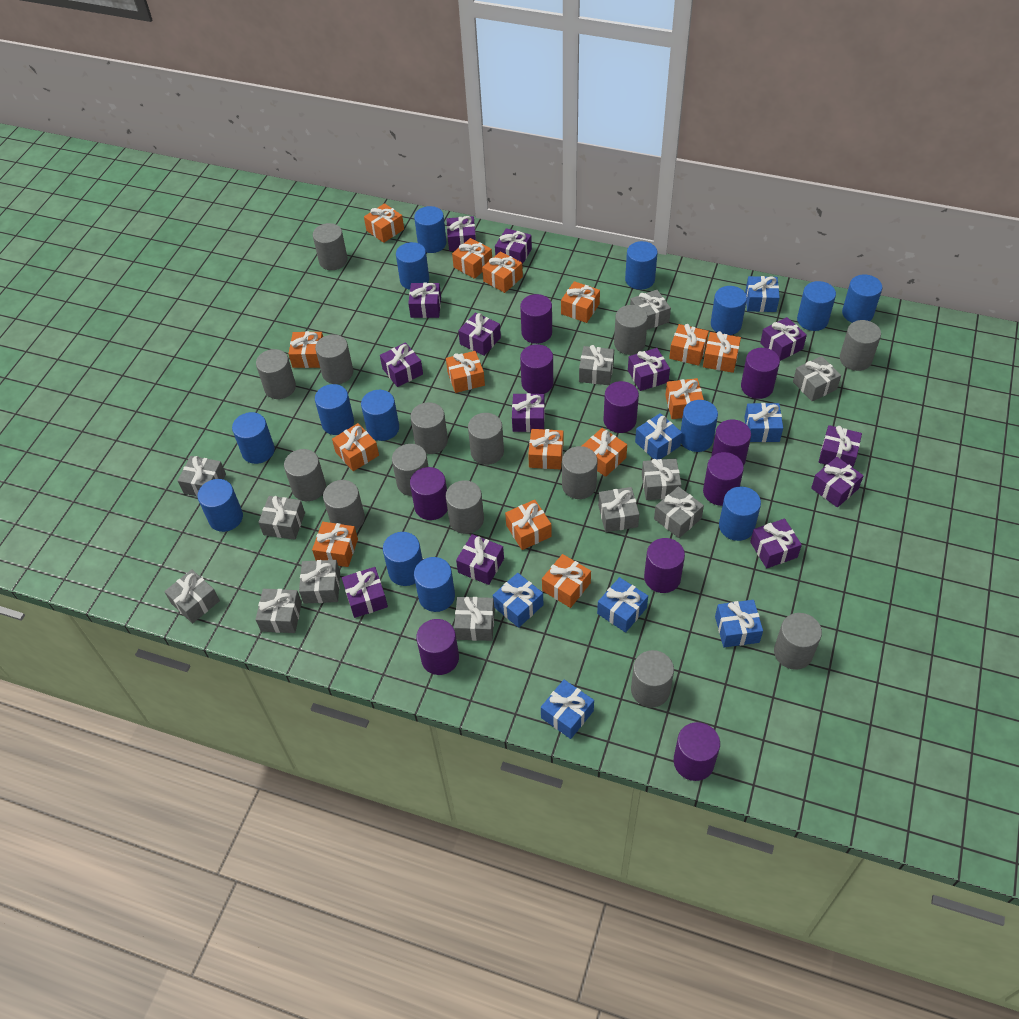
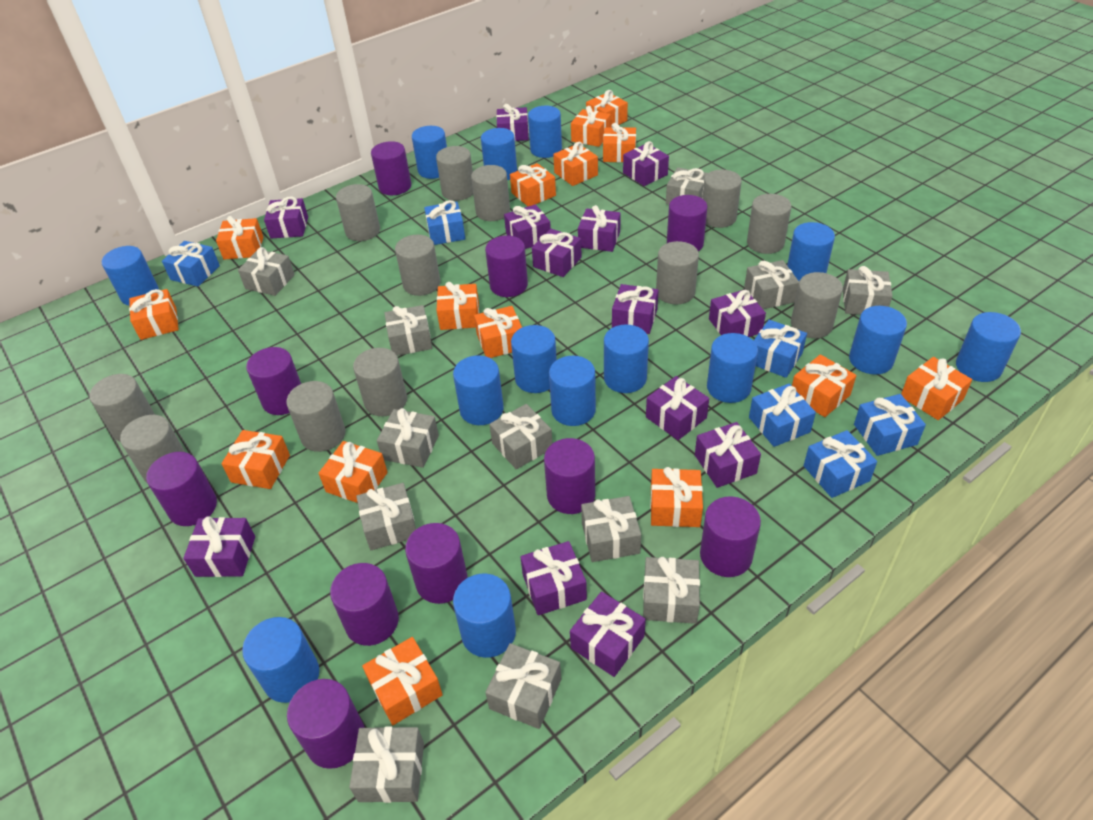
blue gift: 7 -> 6
grey cylinder: 14 -> 12

